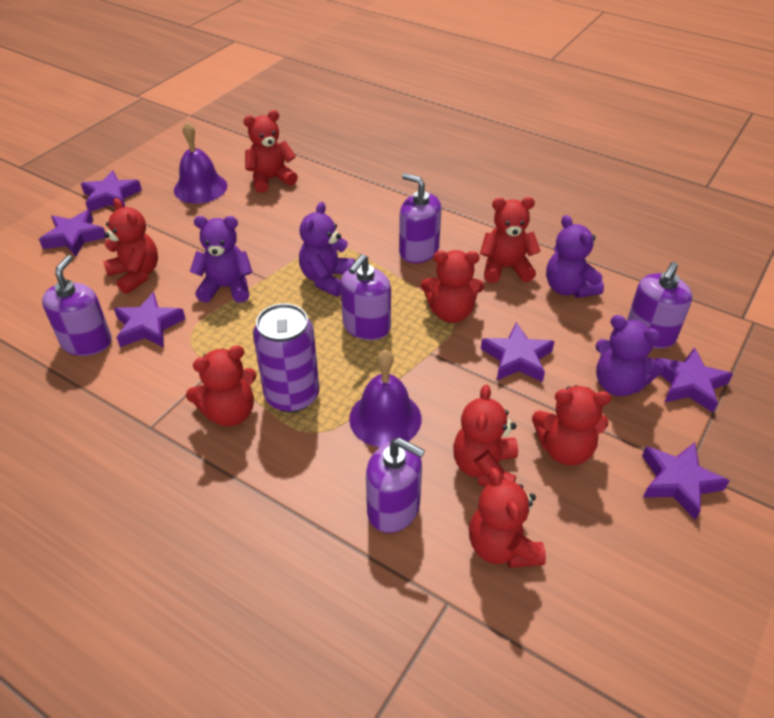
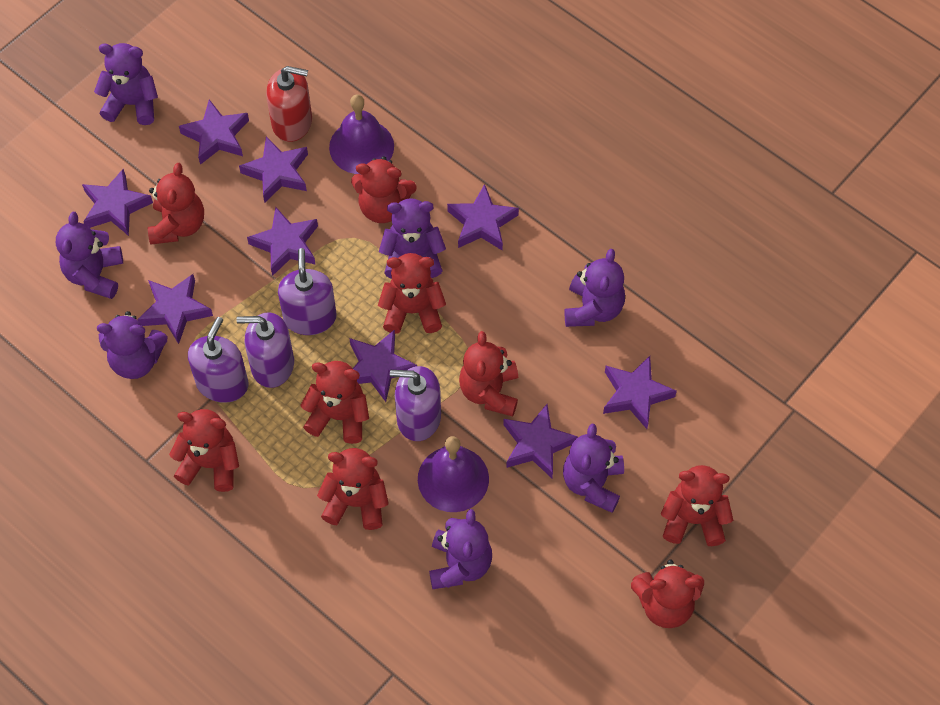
purple can: 1 -> 0
purple soap dispenser: 5 -> 4
purple star: 6 -> 9
purple teddy bear: 4 -> 7
red soap dispenser: 0 -> 1
red teddy bear: 8 -> 9

